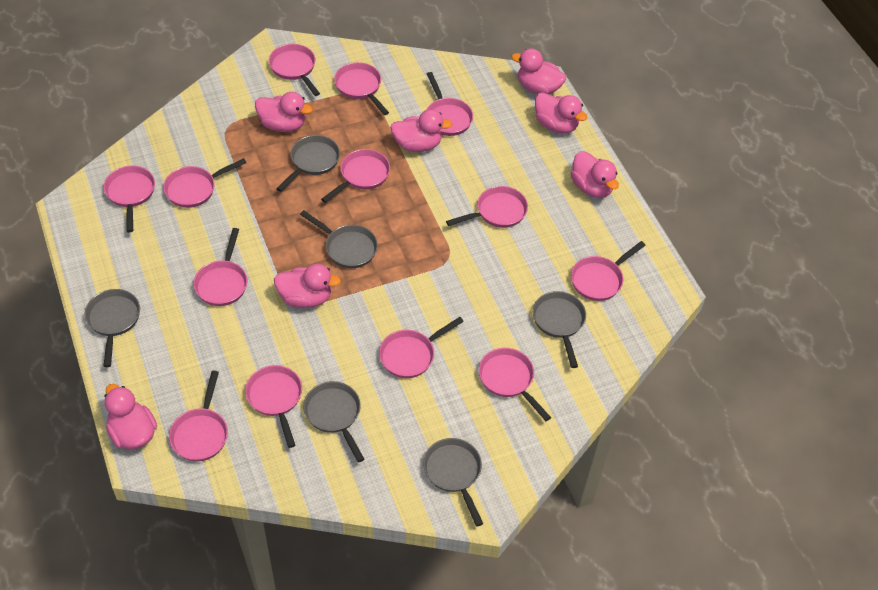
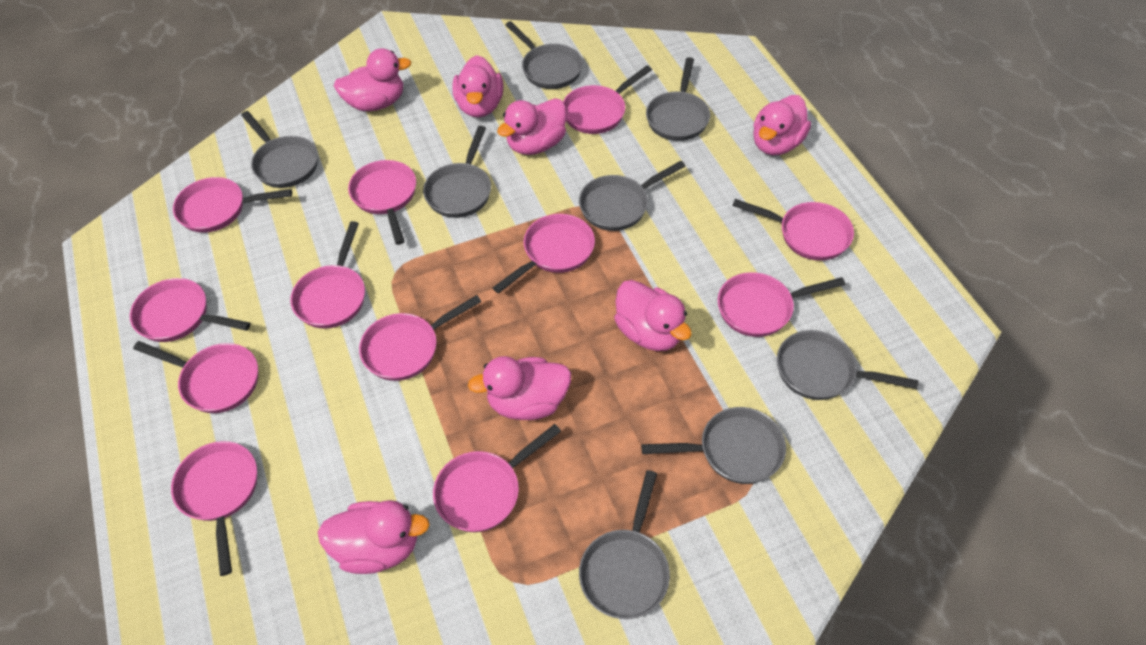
grey pan: 6 -> 8
pink pan: 13 -> 12

